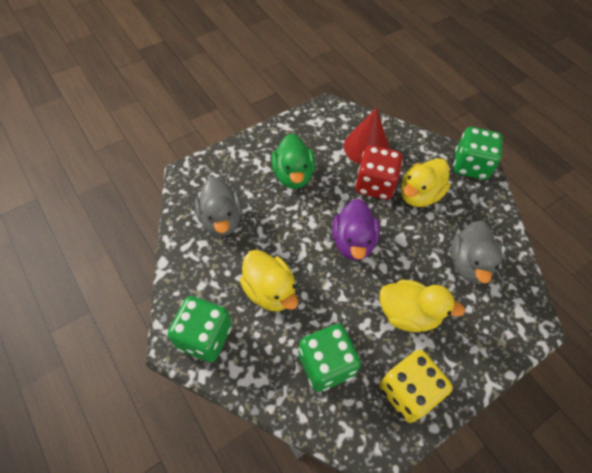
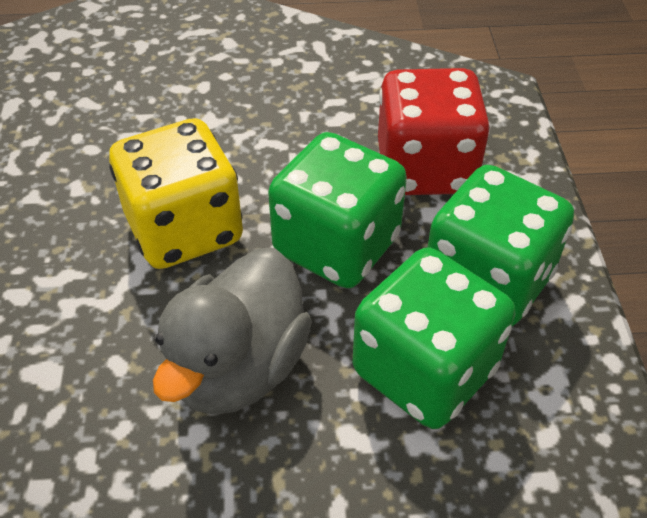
green duck: 1 -> 0
grey duck: 2 -> 1
purple duck: 1 -> 0
red cone: 1 -> 0
yellow duck: 3 -> 0

